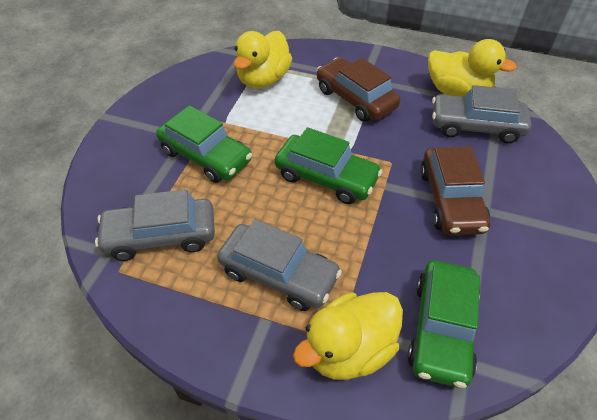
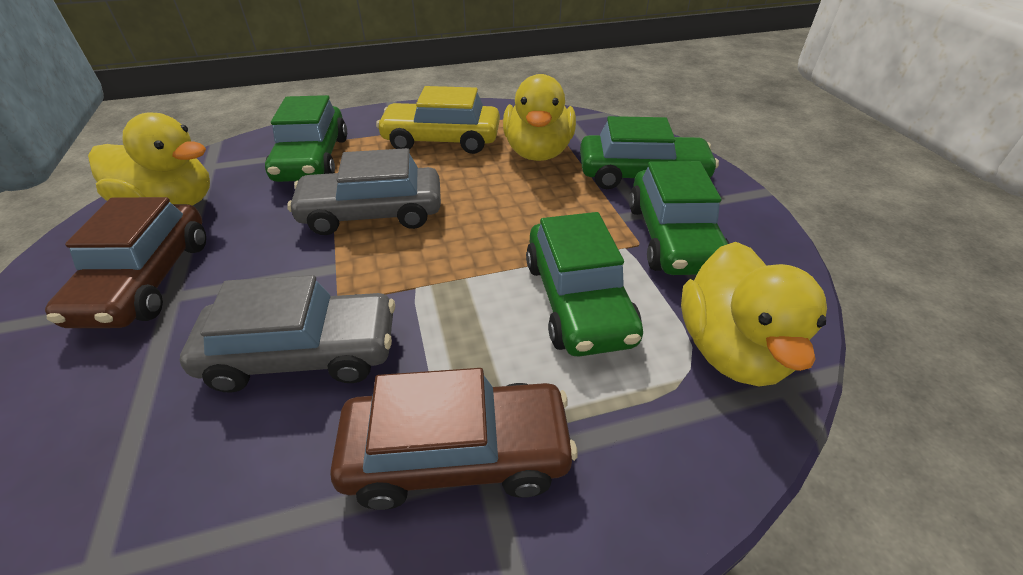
green car: 3 -> 4
grey car: 3 -> 2
yellow car: 0 -> 1

